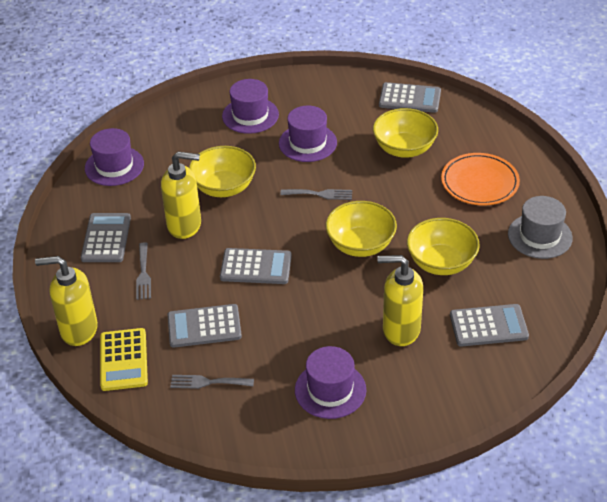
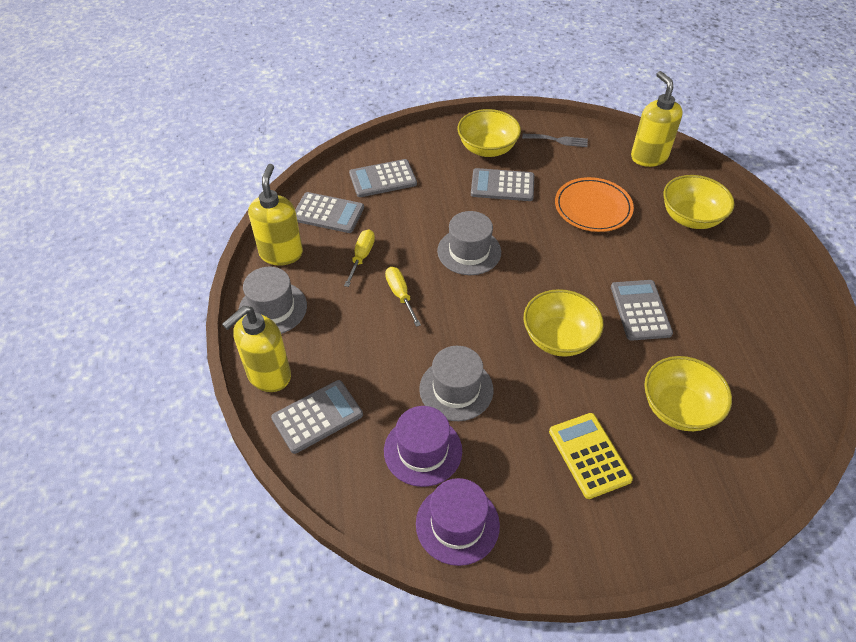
grey fork: 3 -> 1
grey hat: 1 -> 3
purple hat: 4 -> 2
yellow screwdriver: 0 -> 2

